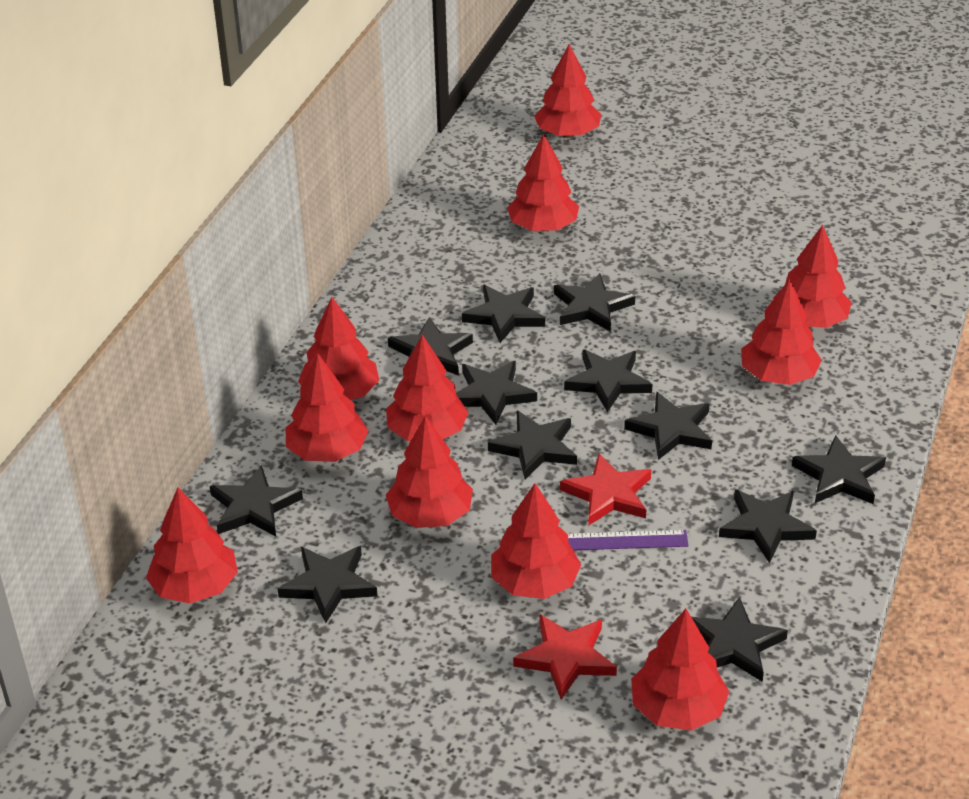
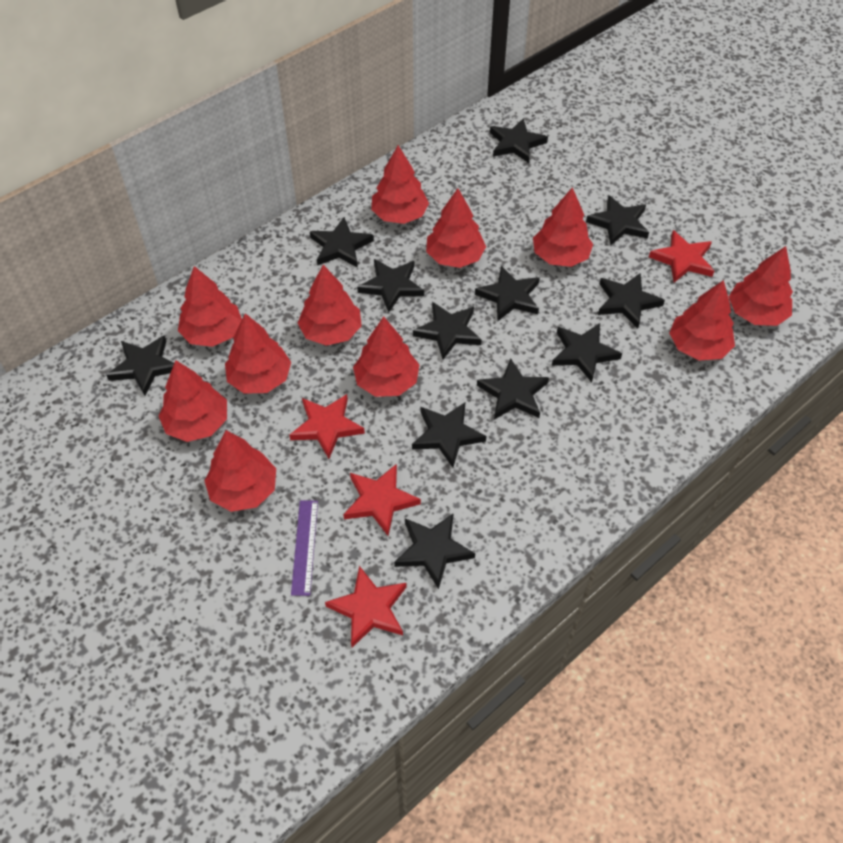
red star: 2 -> 4

